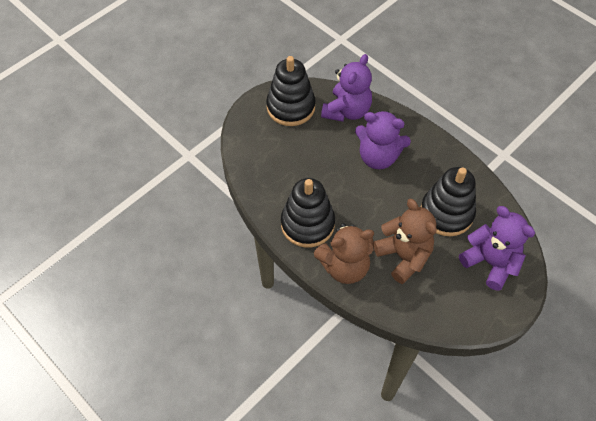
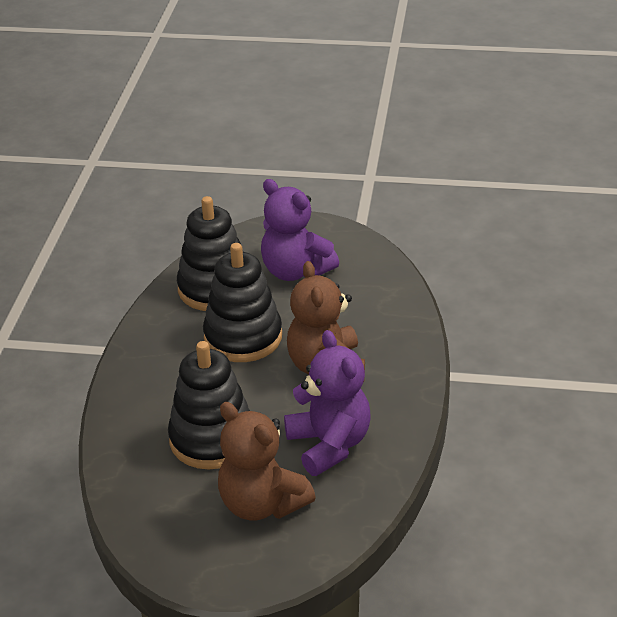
purple teddy bear: 3 -> 2

